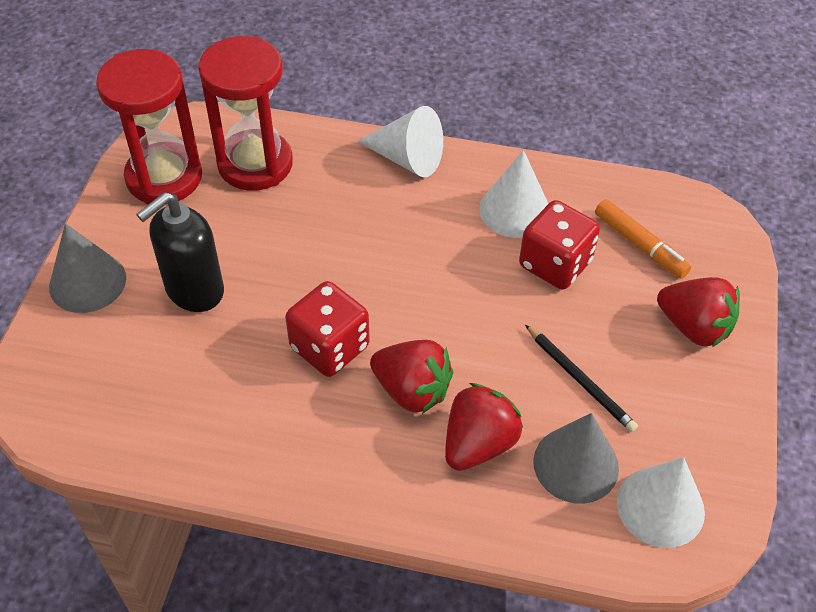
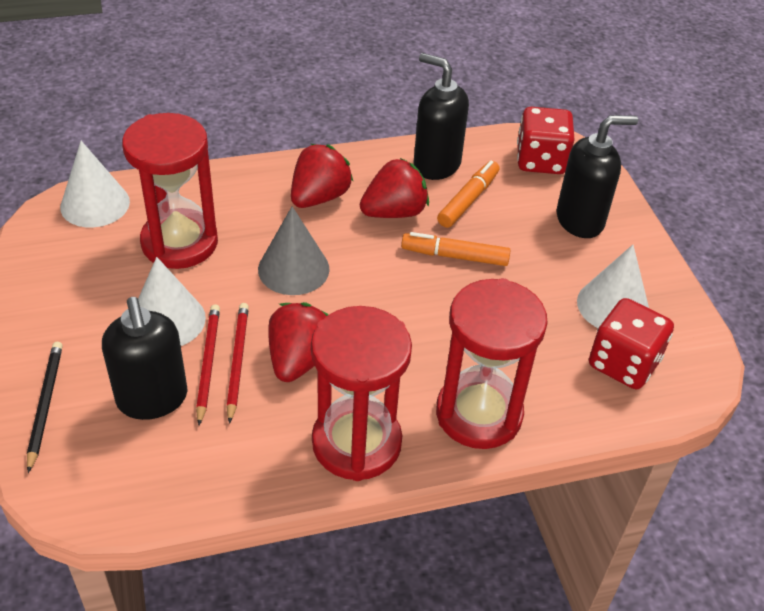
black soap dispenser: 1 -> 3
grey cone: 2 -> 1
orange marker: 1 -> 2
red hourglass: 2 -> 3
red pencil: 0 -> 2

